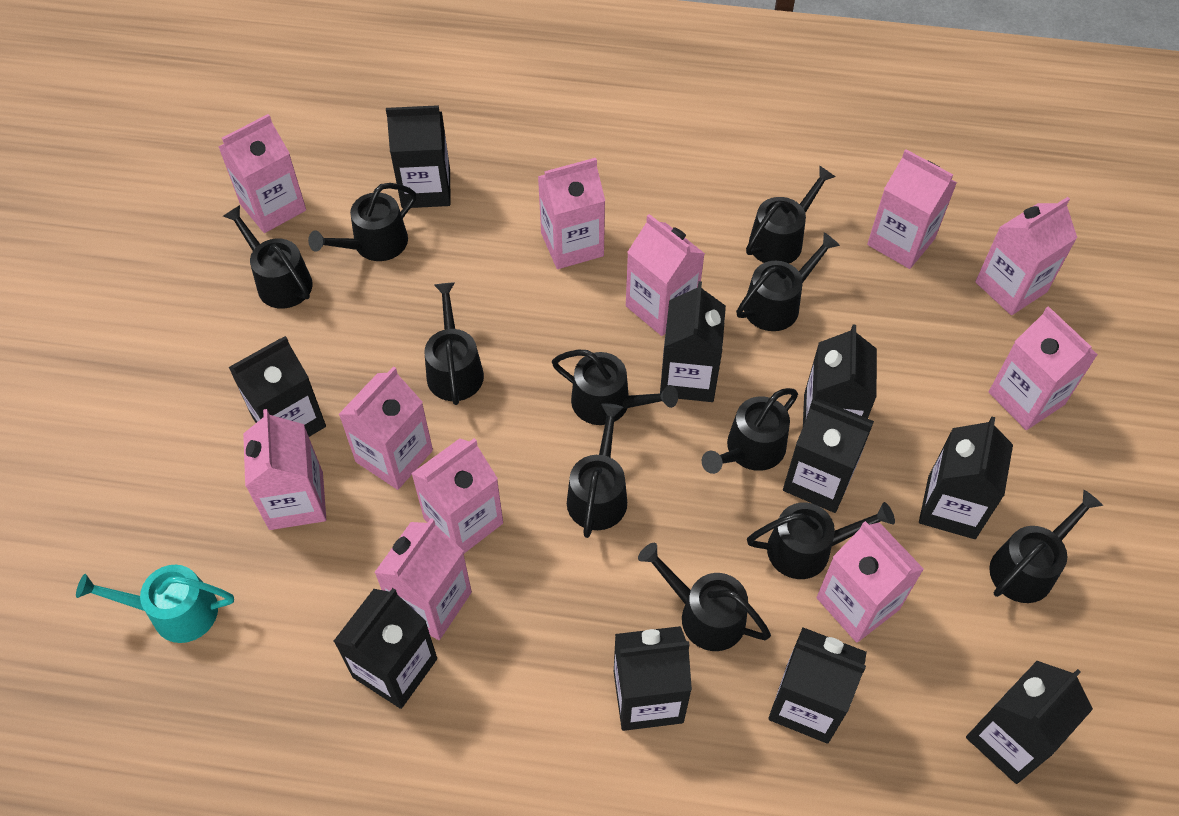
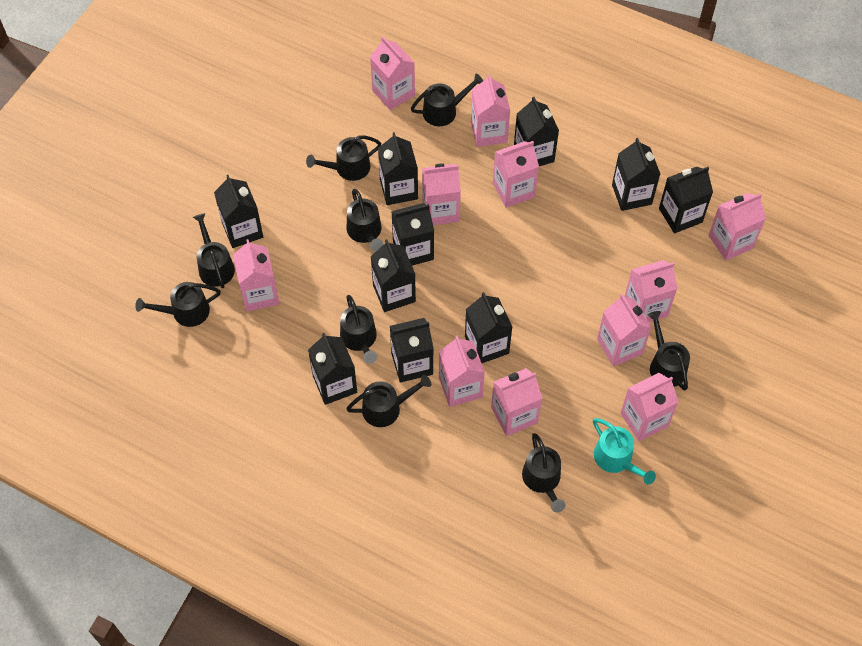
black watering can: 11 -> 9

